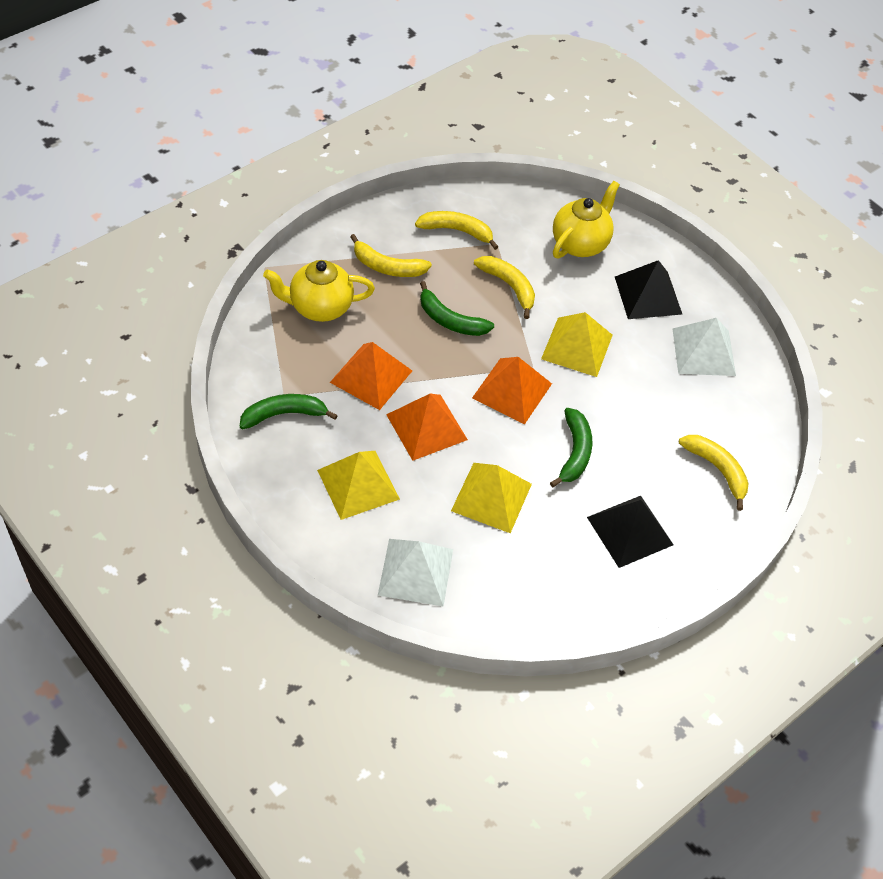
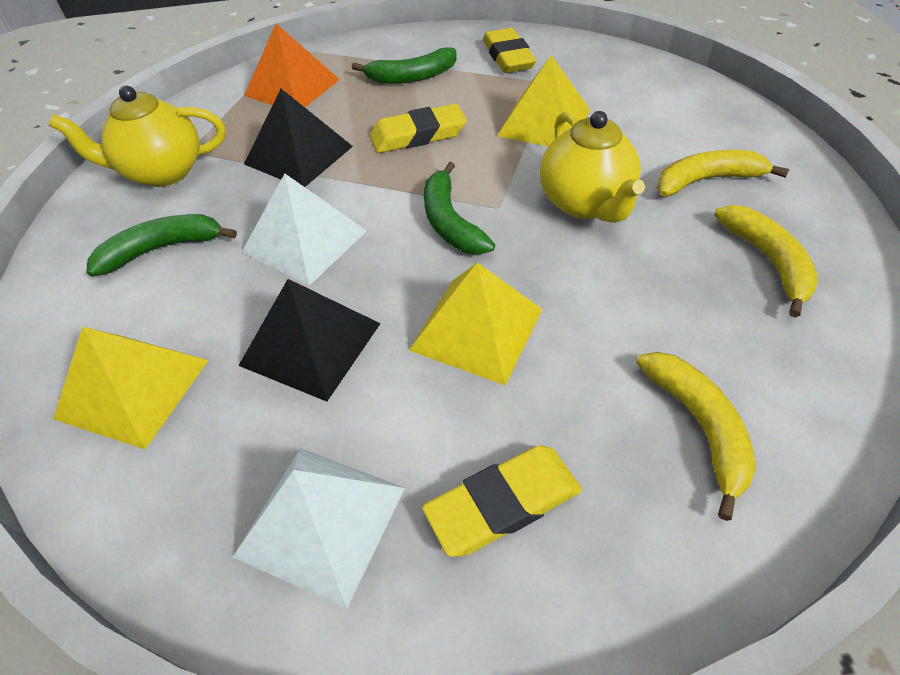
orange pyramid: 3 -> 1
yellow banana: 4 -> 3
yellow eraser: 0 -> 3

